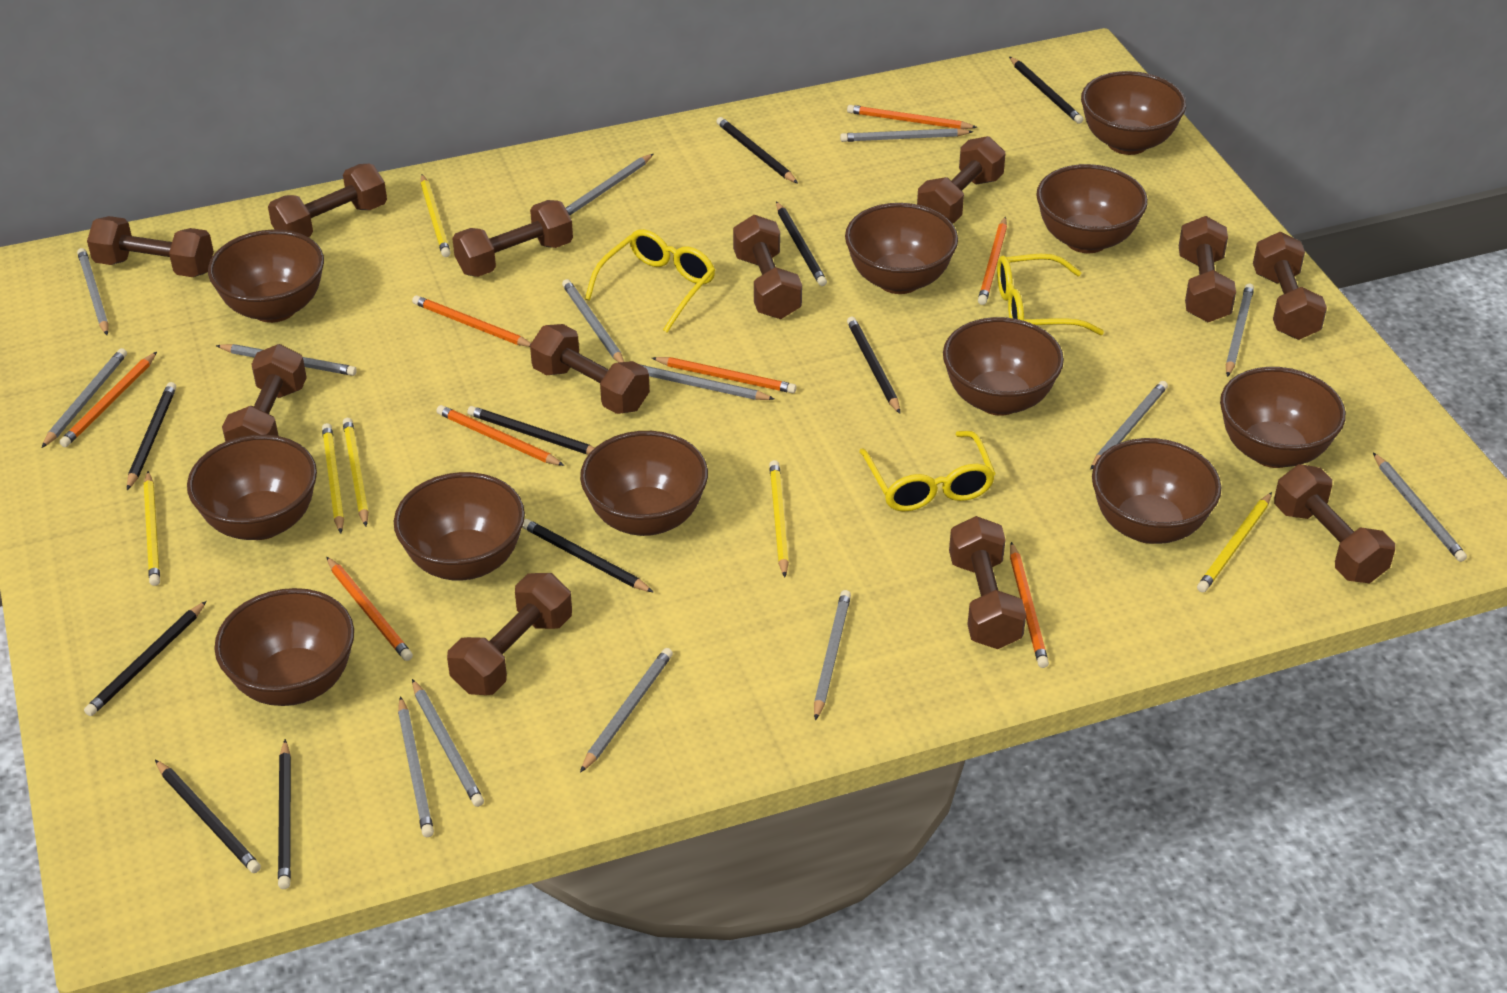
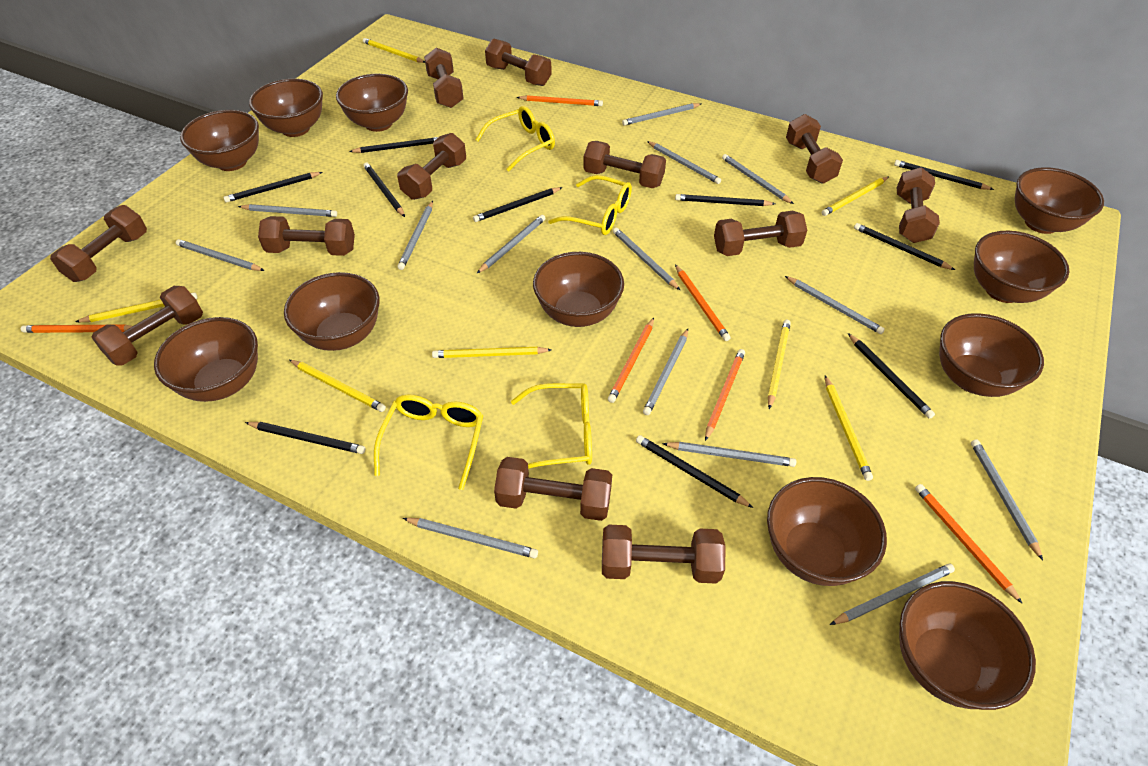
orange pencil: 8 -> 6
yellow glasses: 3 -> 4
yellow pencil: 6 -> 7

